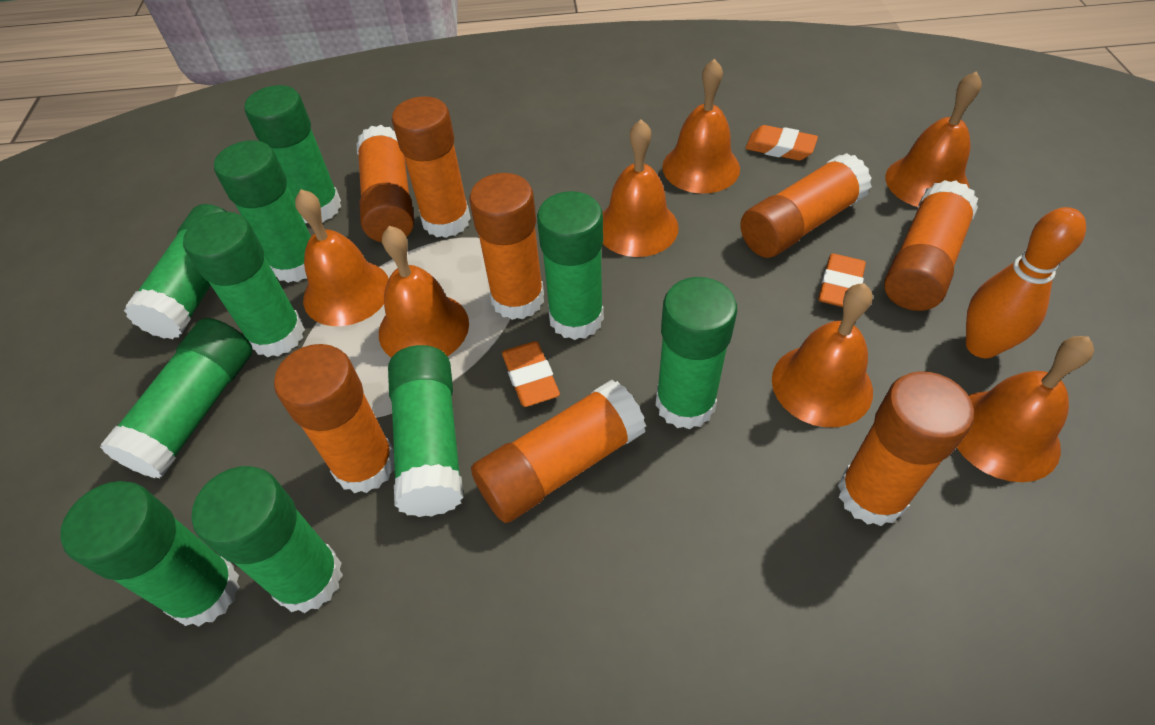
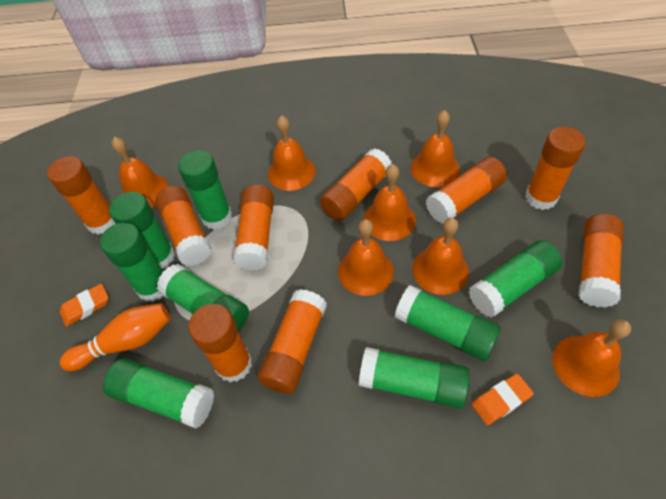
green glue stick: 10 -> 8
orange eraser: 3 -> 2
orange glue stick: 8 -> 9

